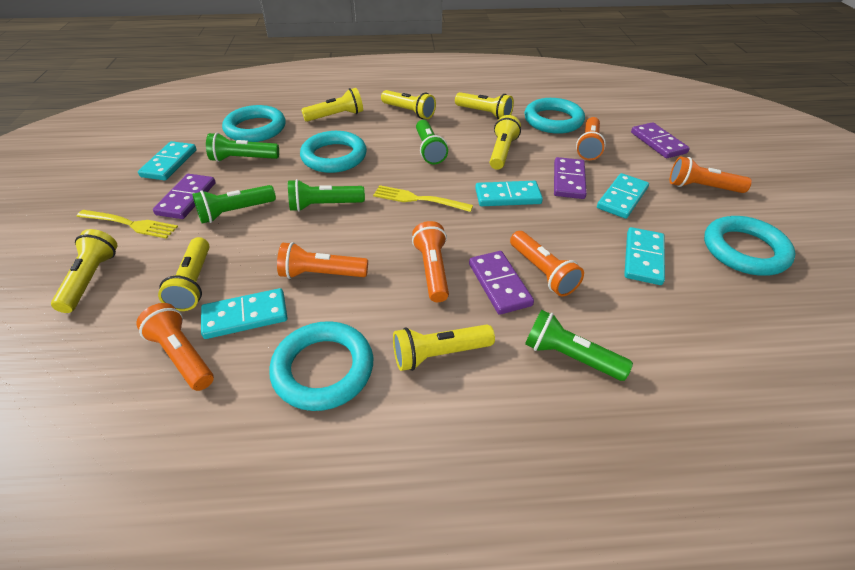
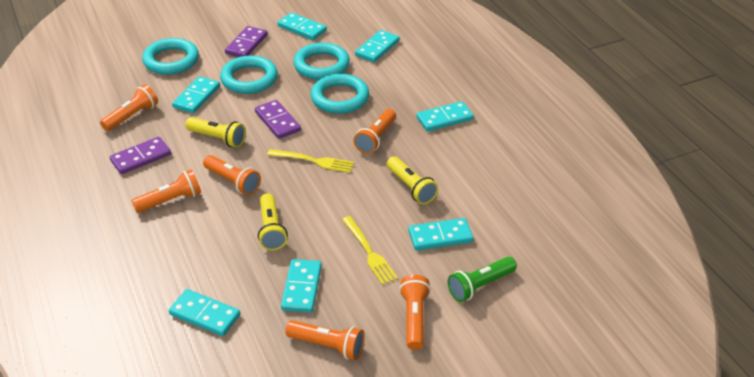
green flashlight: 5 -> 1
purple domino: 4 -> 3
turquoise domino: 5 -> 7
turquoise ring: 5 -> 4
yellow flashlight: 7 -> 3

